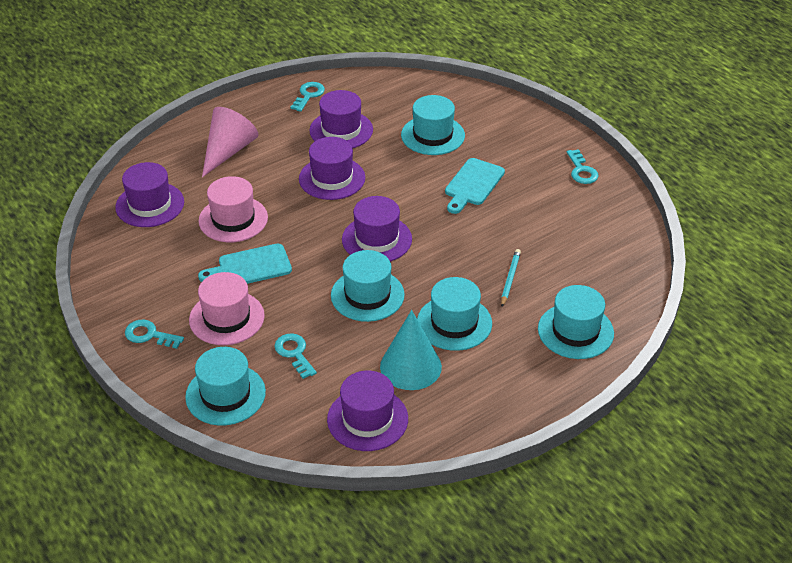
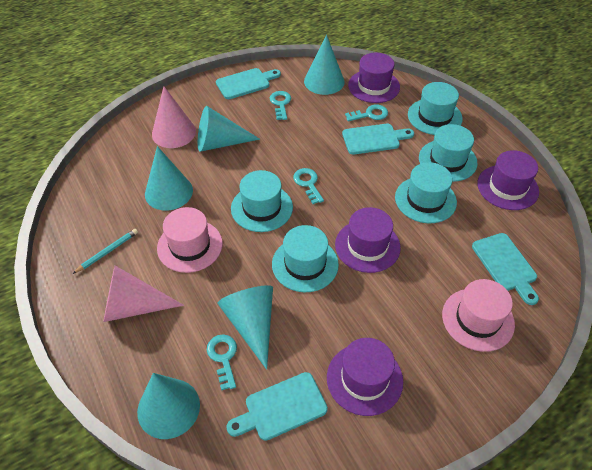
pink cone: 1 -> 2
purple hat: 5 -> 4
turquoise cone: 1 -> 5
turquoise cutting board: 2 -> 4

